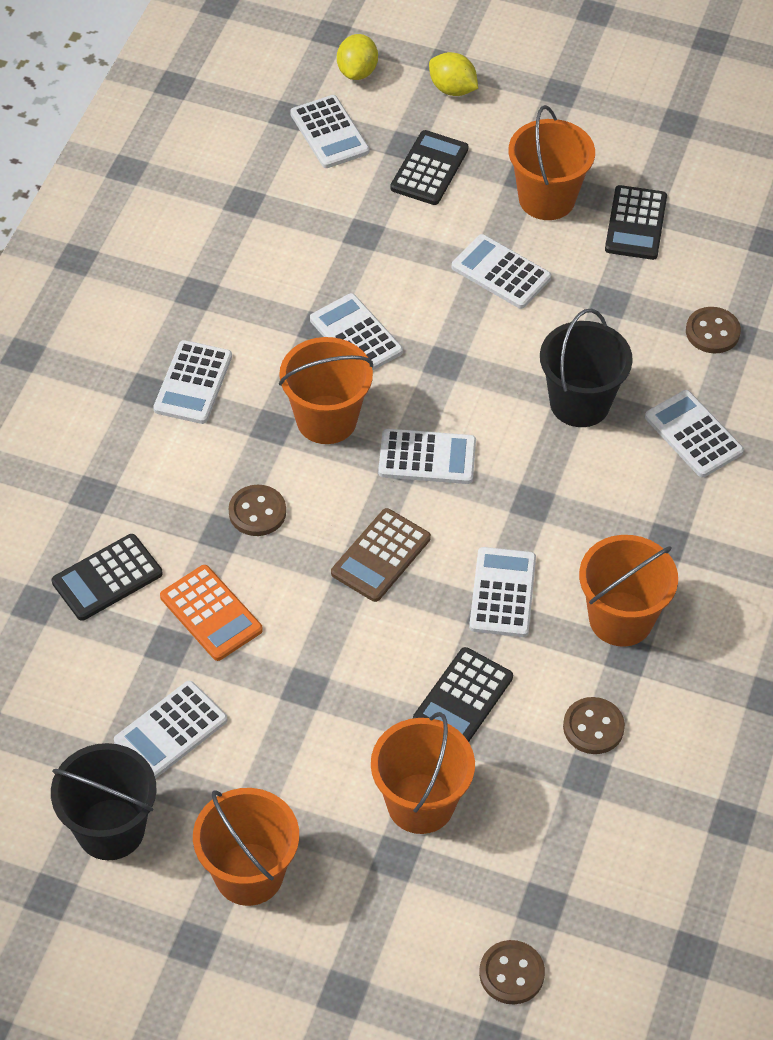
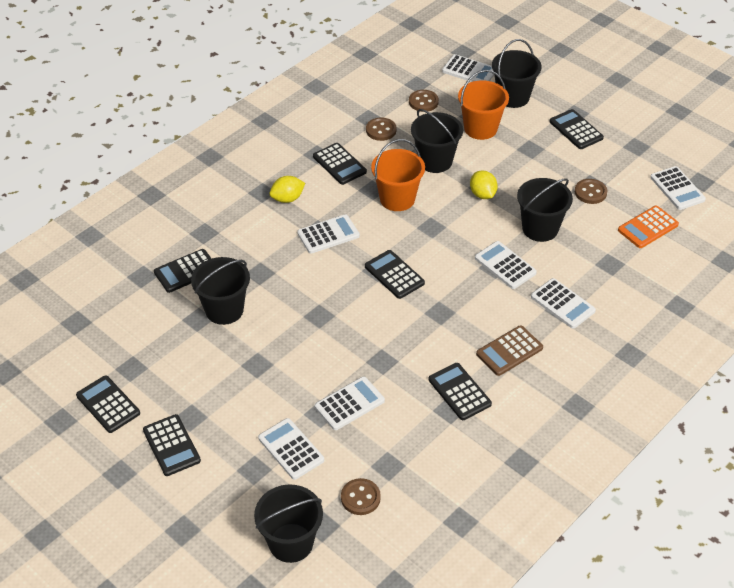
black bucket: 2 -> 5
black calculator: 4 -> 7
orange bucket: 5 -> 2
white calculator: 8 -> 7

